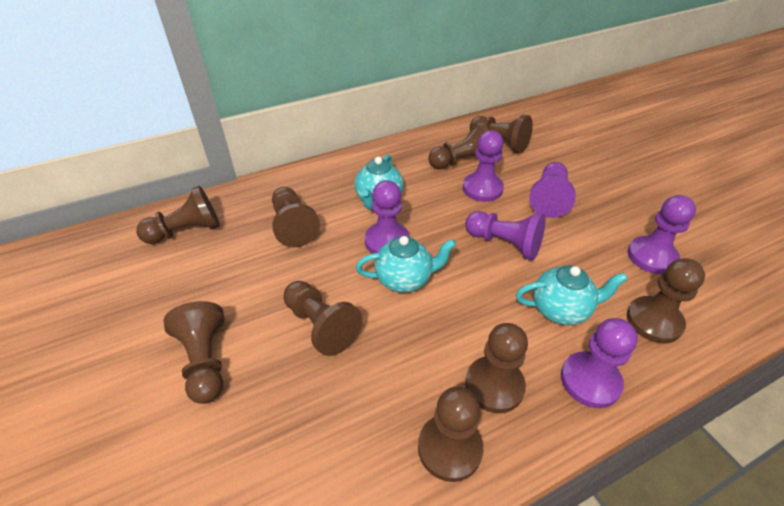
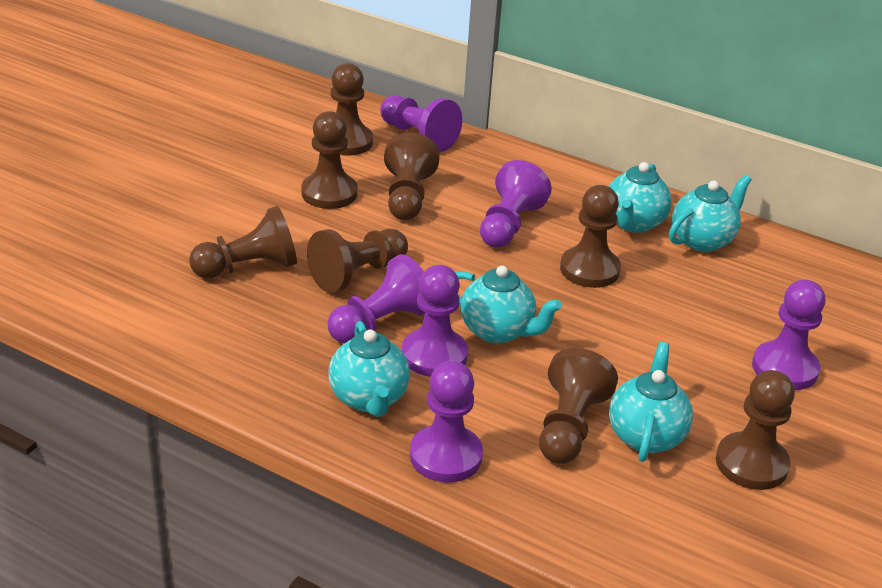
brown pawn: 9 -> 8
turquoise teapot: 3 -> 5

